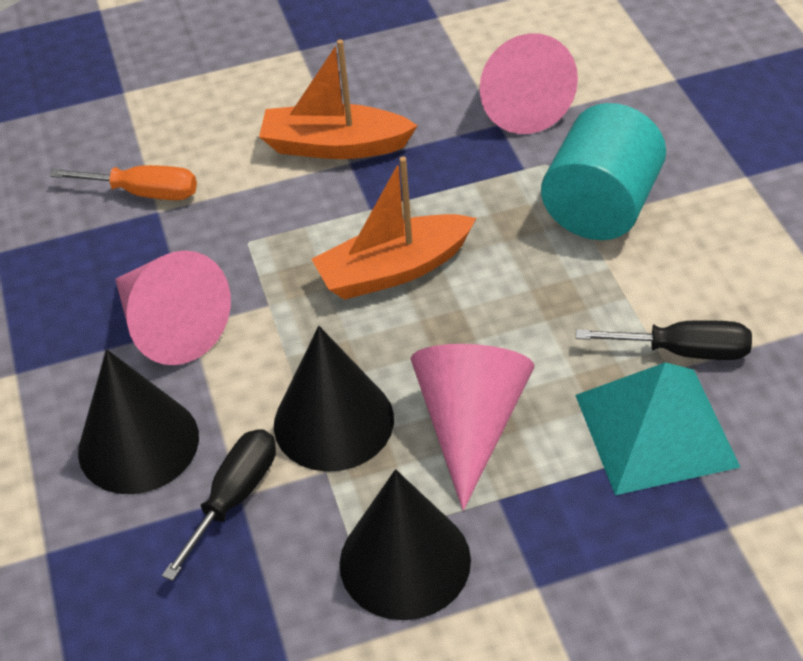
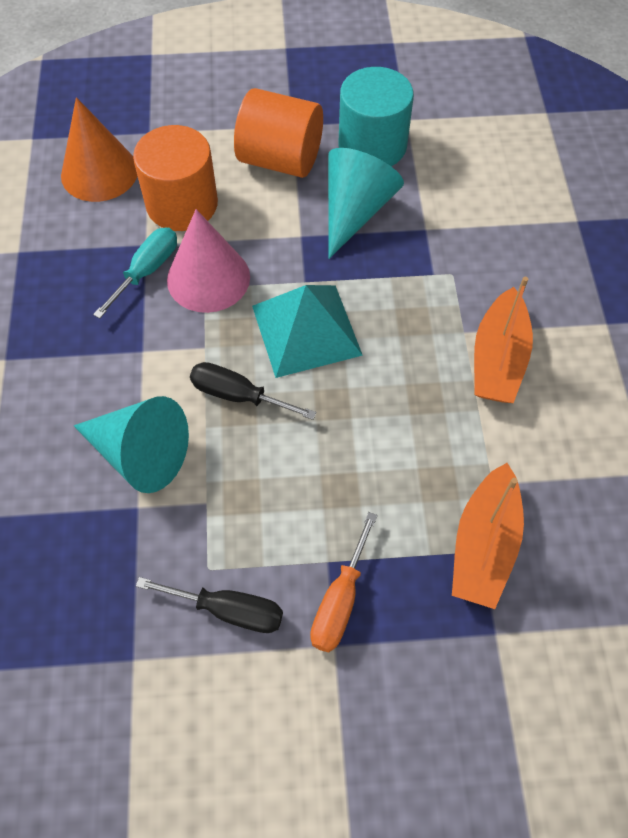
black cone: 3 -> 0
orange cone: 0 -> 1
orange cylinder: 0 -> 2
pink cone: 3 -> 1
turquoise cone: 0 -> 2
turquoise screwdriver: 0 -> 1

